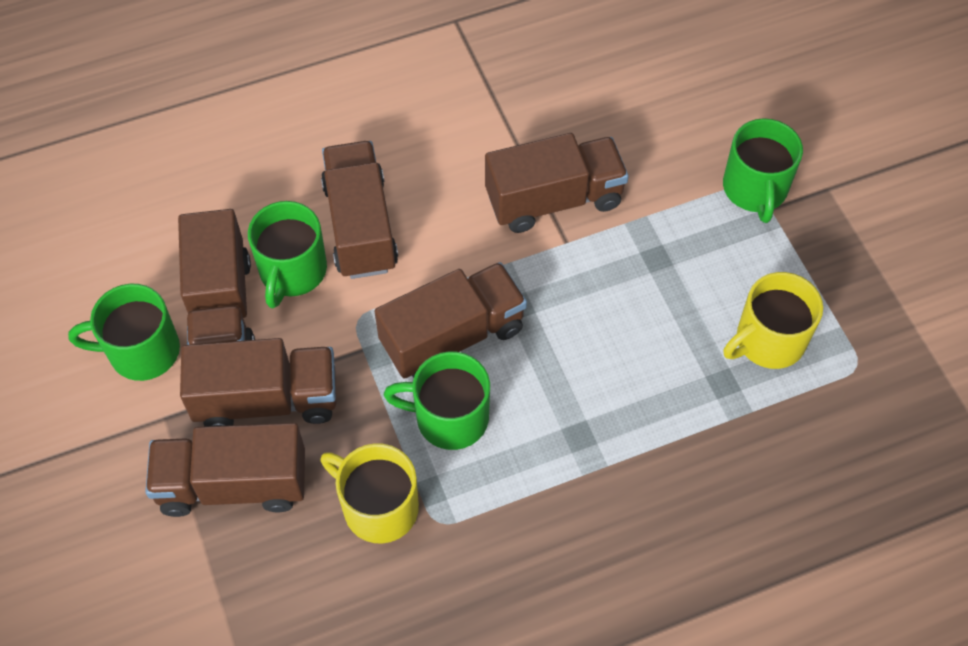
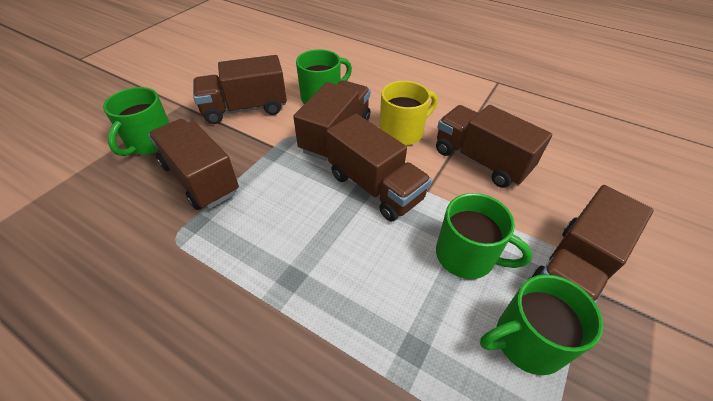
yellow mug: 2 -> 1

